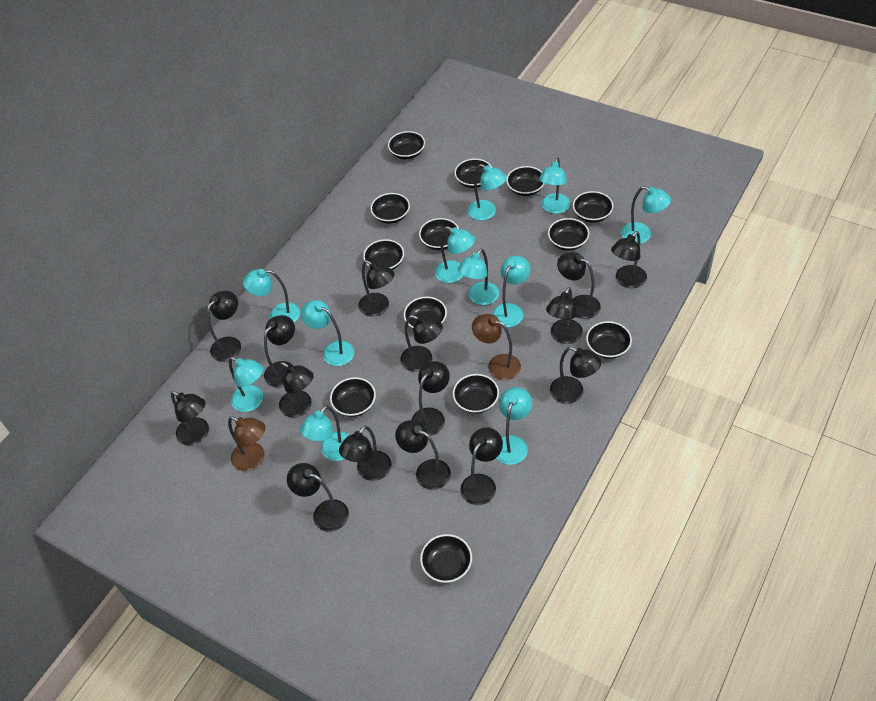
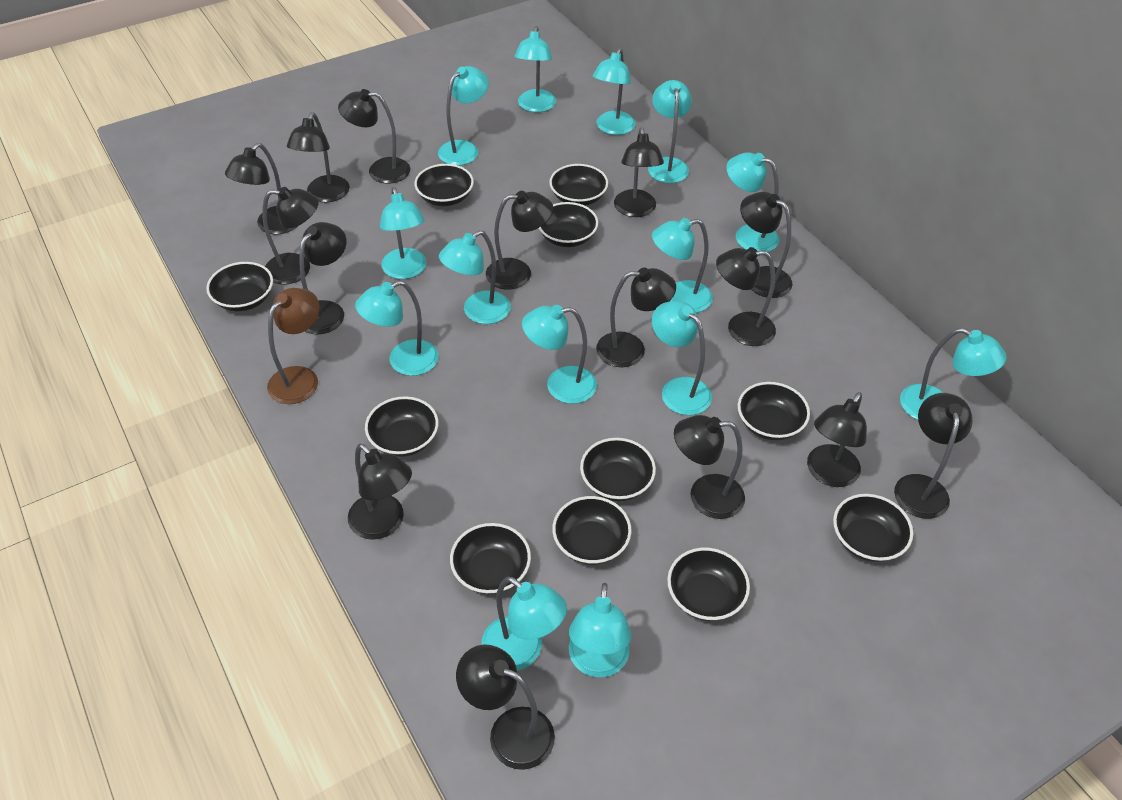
black bowl: 13 -> 11
brown lamp: 2 -> 1
turquoise lamp: 11 -> 14

